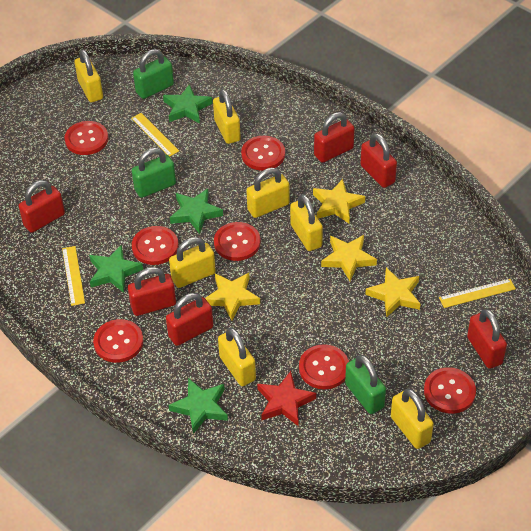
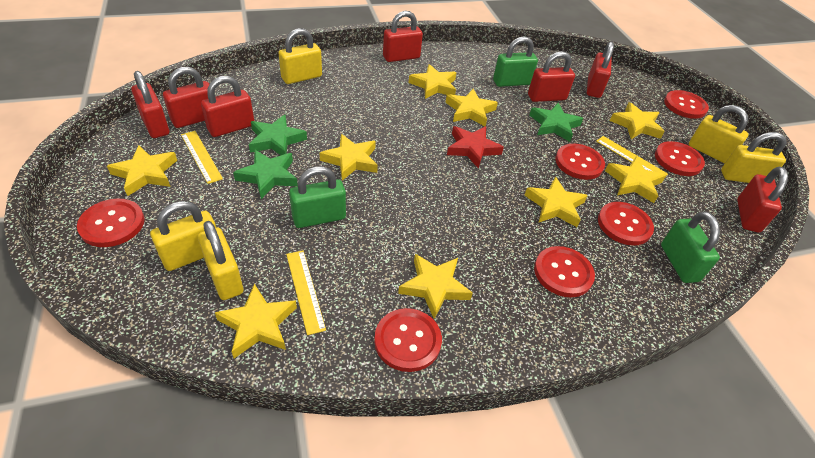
green star: 4 -> 3
red padlock: 6 -> 7
yellow padlock: 7 -> 5
yellow star: 4 -> 9

